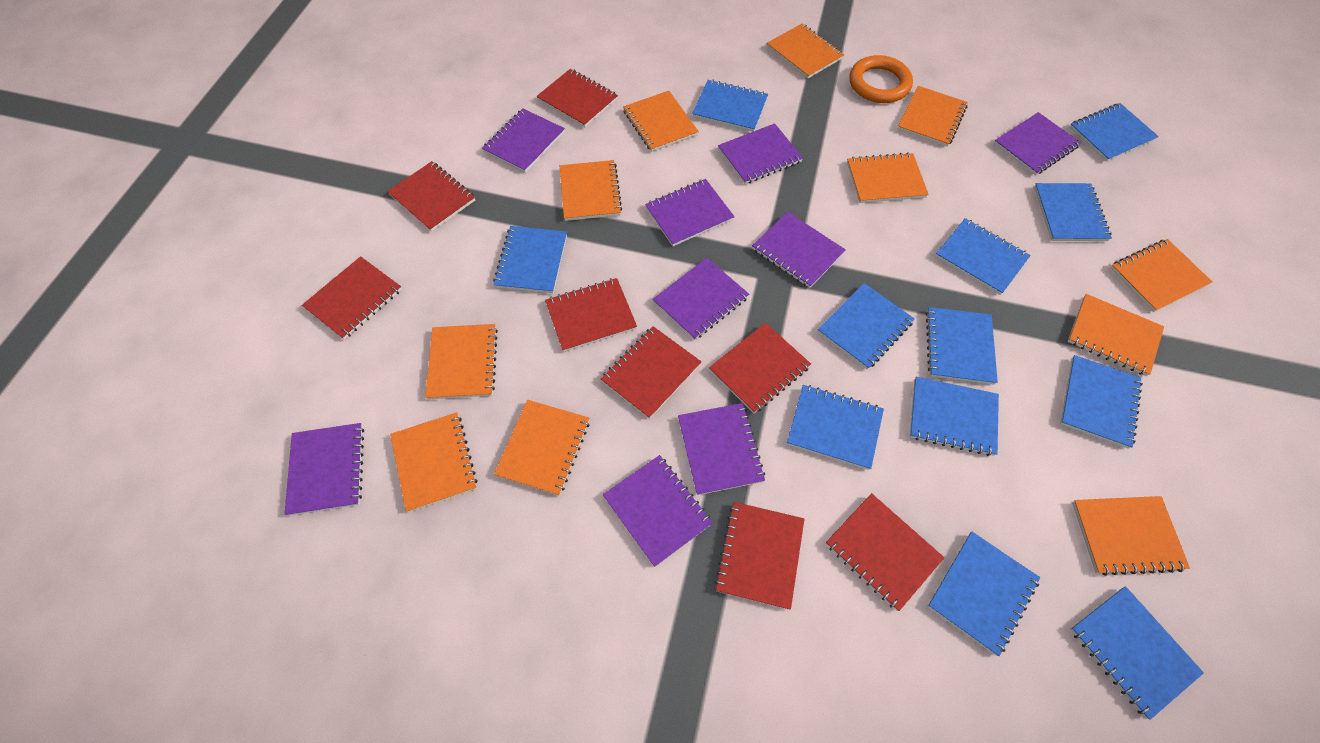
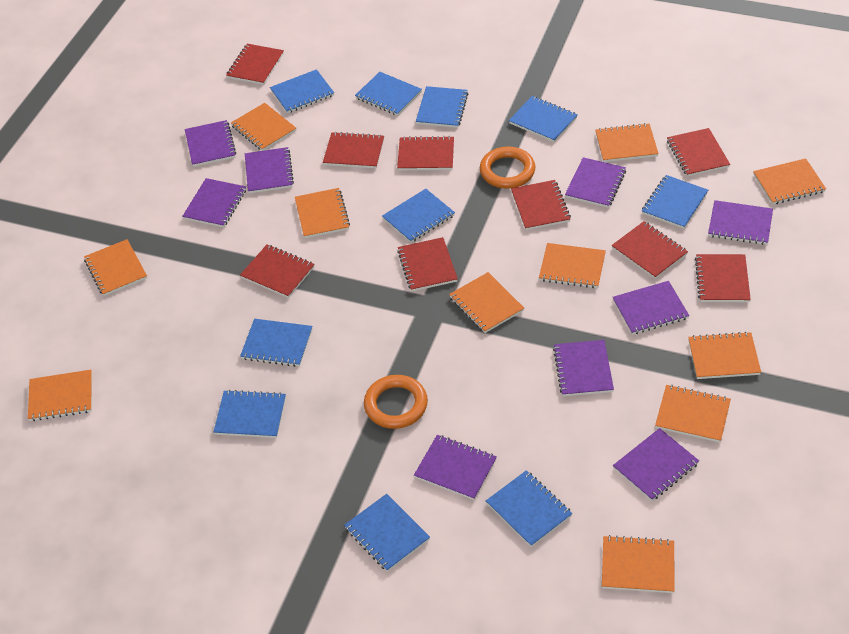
blue notebook: 12 -> 10
orange ring: 1 -> 2
red notebook: 8 -> 9

